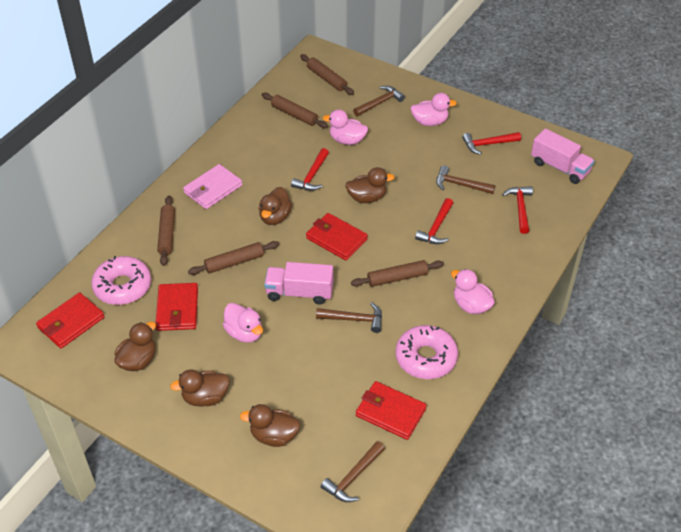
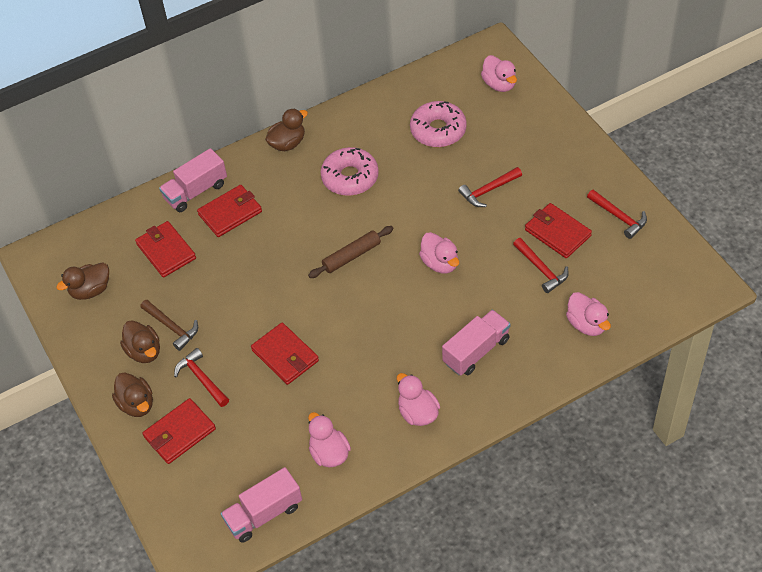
brown duck: 5 -> 4
brown hammer: 4 -> 1
brown rolling pin: 5 -> 1
pink duck: 4 -> 5
pink truck: 2 -> 3
pink wallet: 1 -> 0
red wallet: 4 -> 5

